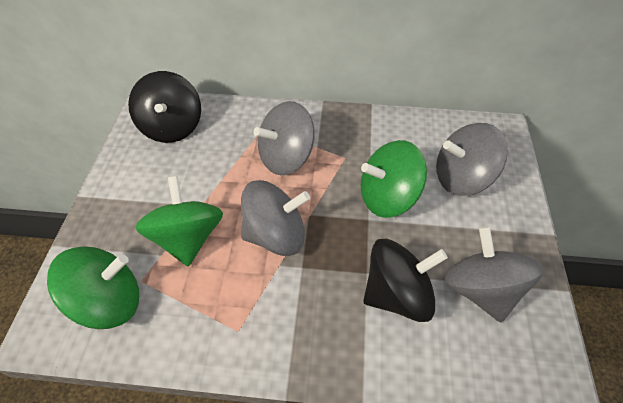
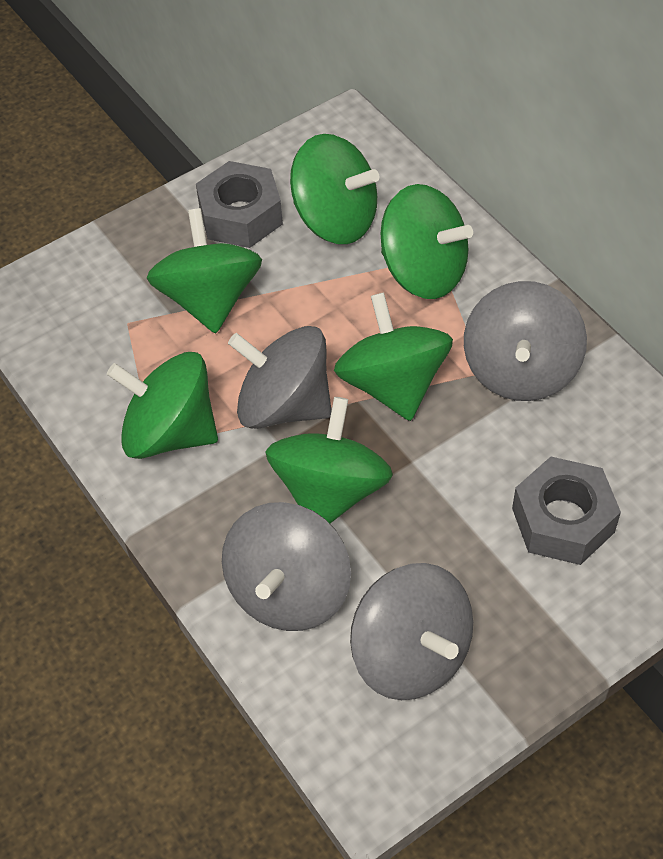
black spinning top: 2 -> 0
green spinning top: 3 -> 6
grey nut: 0 -> 2

